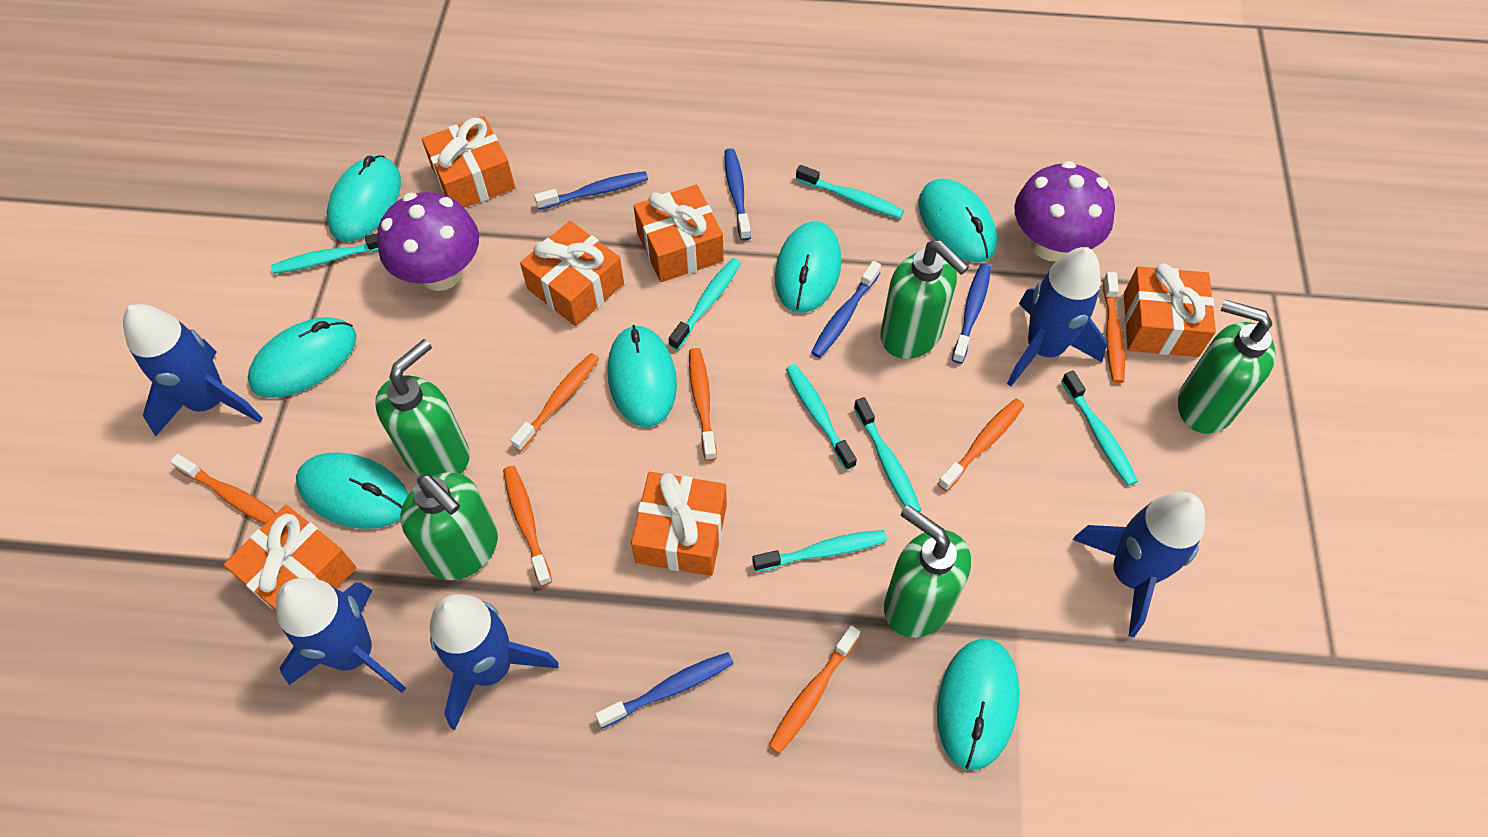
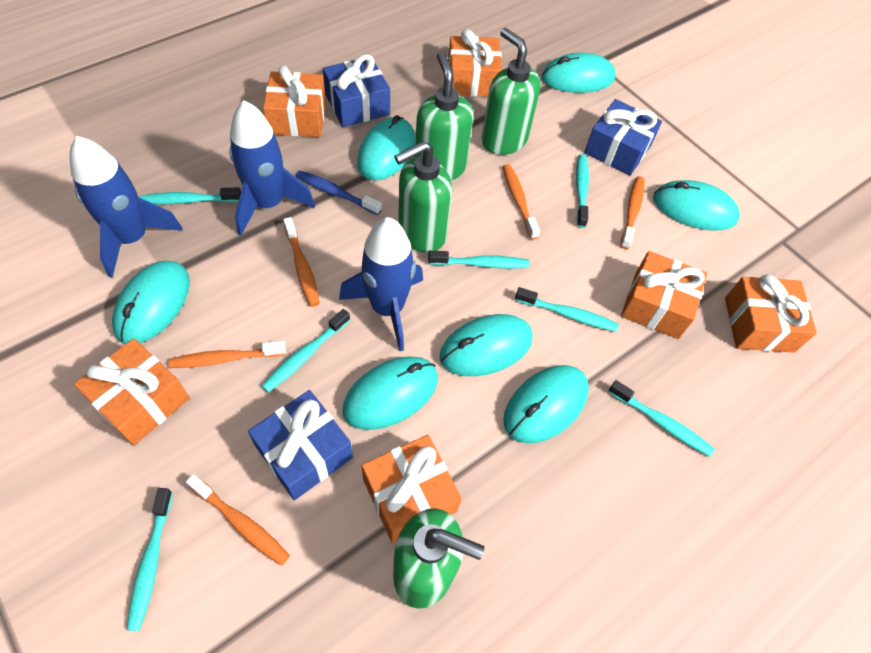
blue gift: 0 -> 3
blue rocket: 5 -> 3
blue toothbrush: 5 -> 1
green soap dispenser: 5 -> 4
orange toothbrush: 7 -> 5
purple mushroom: 2 -> 0

